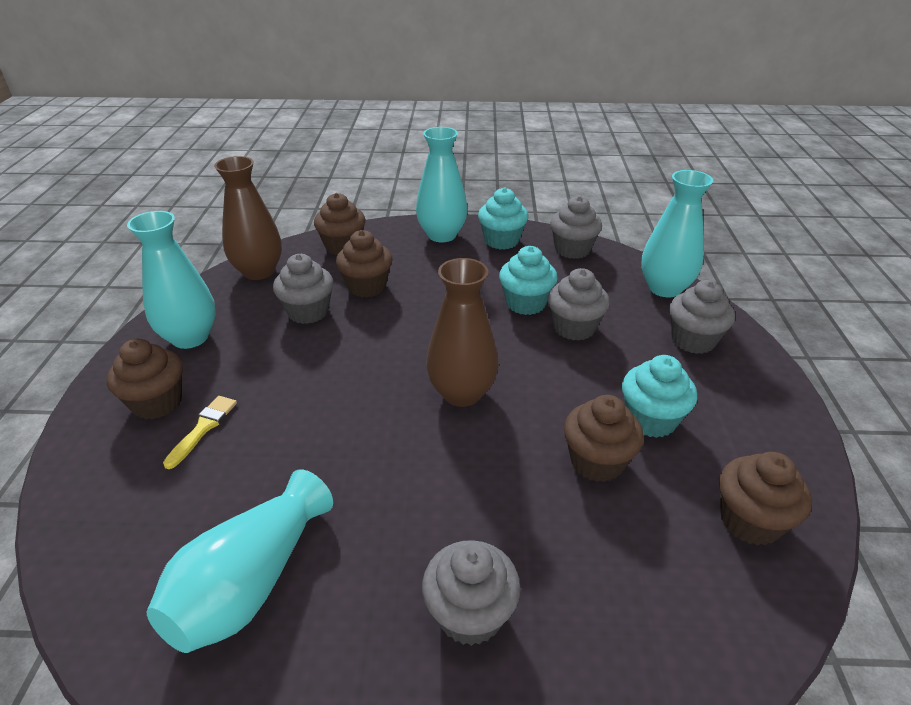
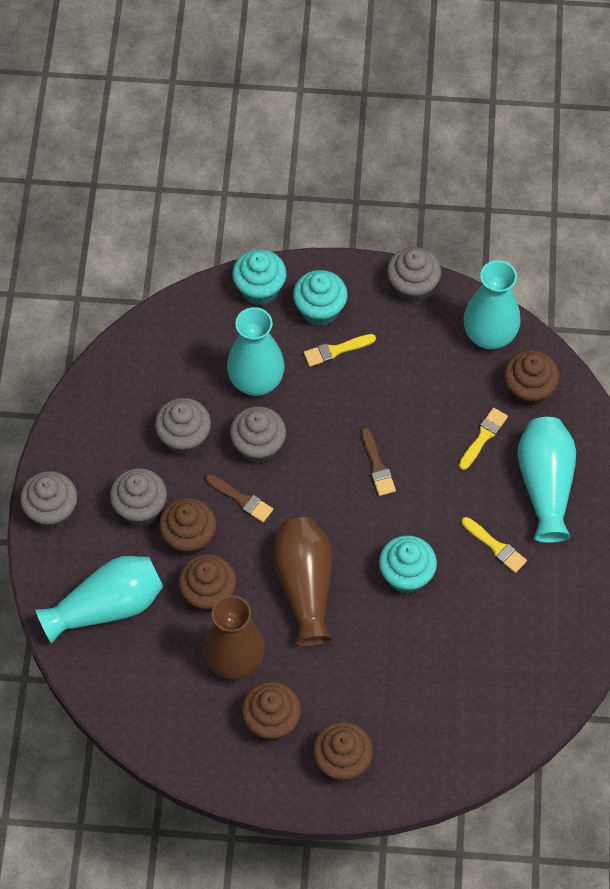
brown brush: 0 -> 2
yellow brush: 1 -> 3

